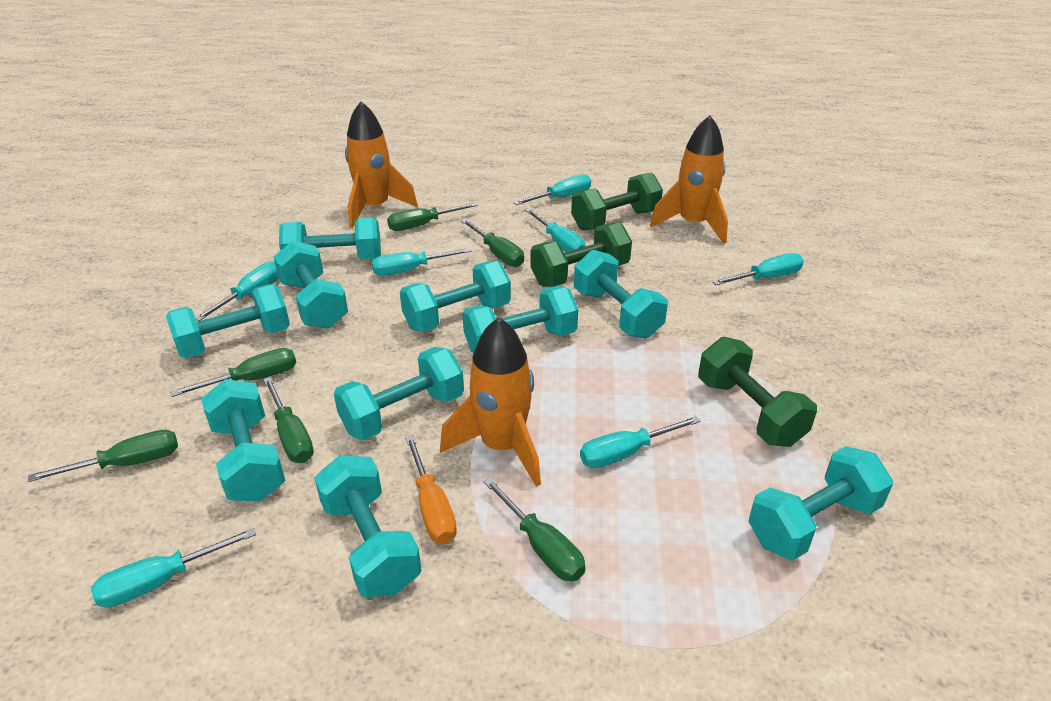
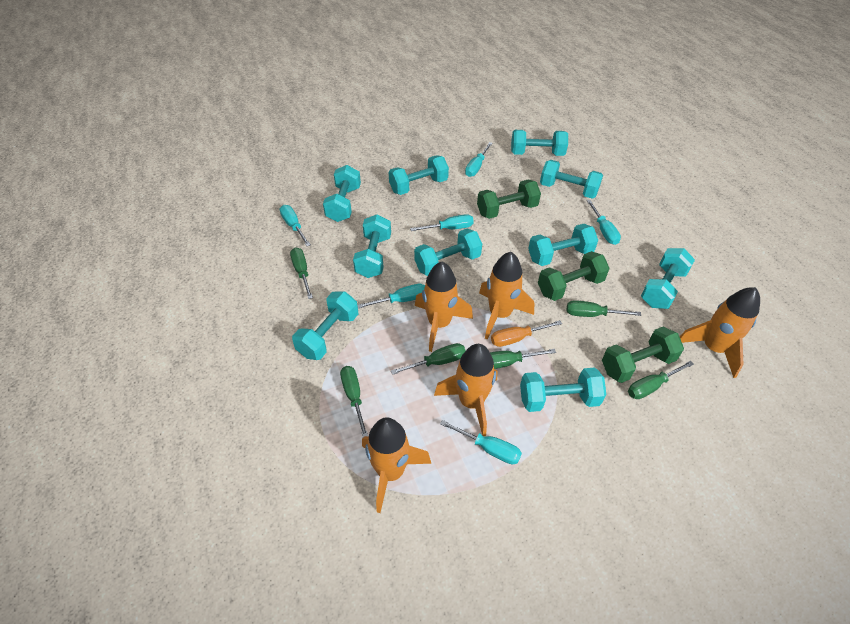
orange rocket: 3 -> 5
turquoise screwdriver: 7 -> 6

